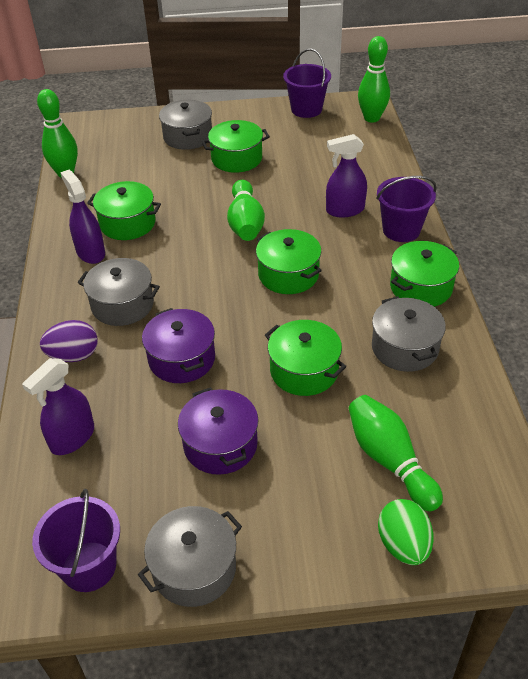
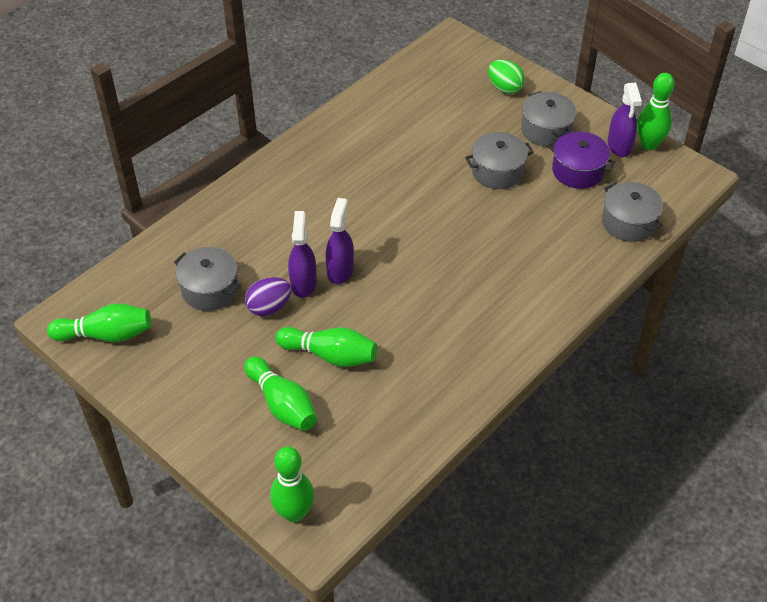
green bowling pin: 4 -> 5
green pot: 5 -> 0
purple bucket: 3 -> 0
purple pot: 2 -> 1

